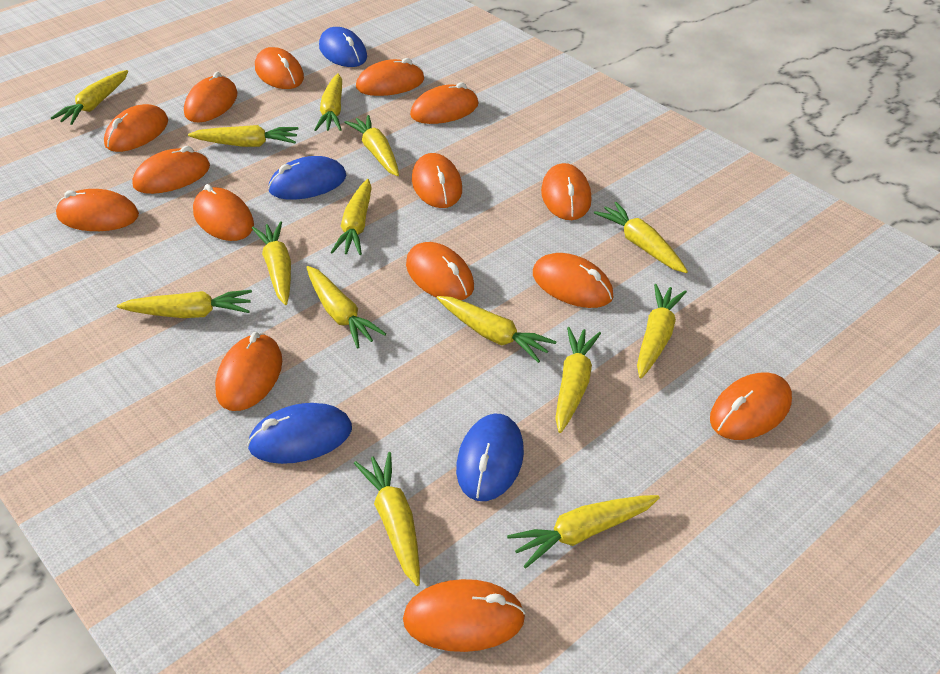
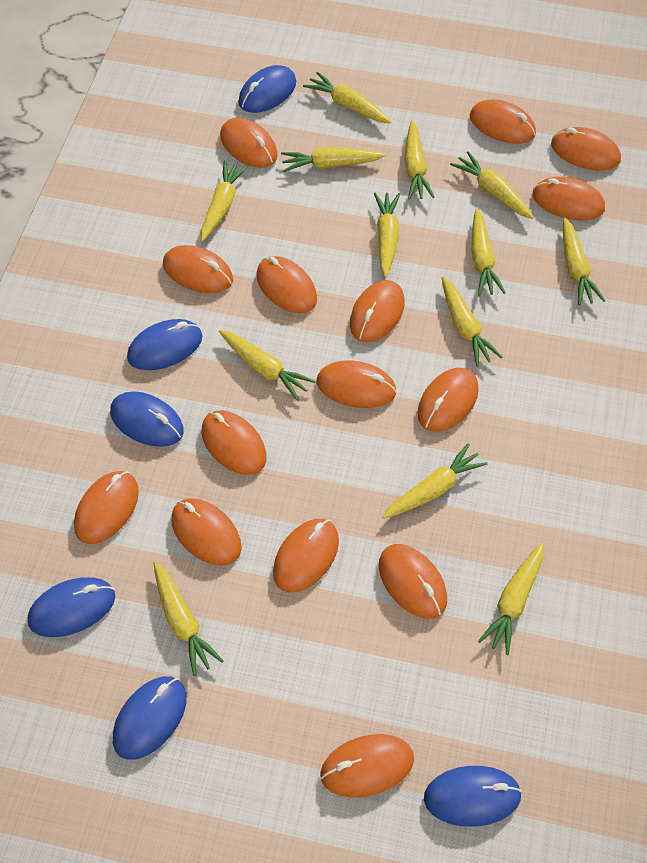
blue mouse: 4 -> 6
yellow carrot: 14 -> 13

